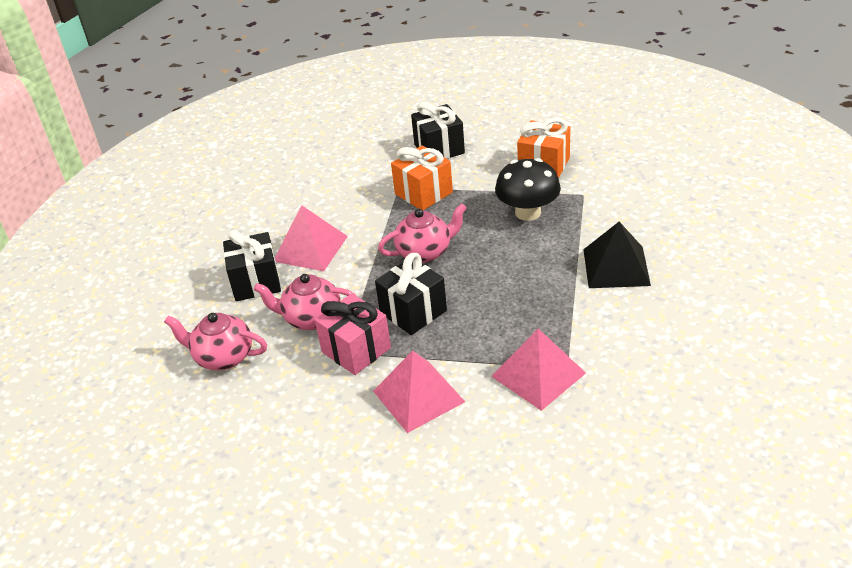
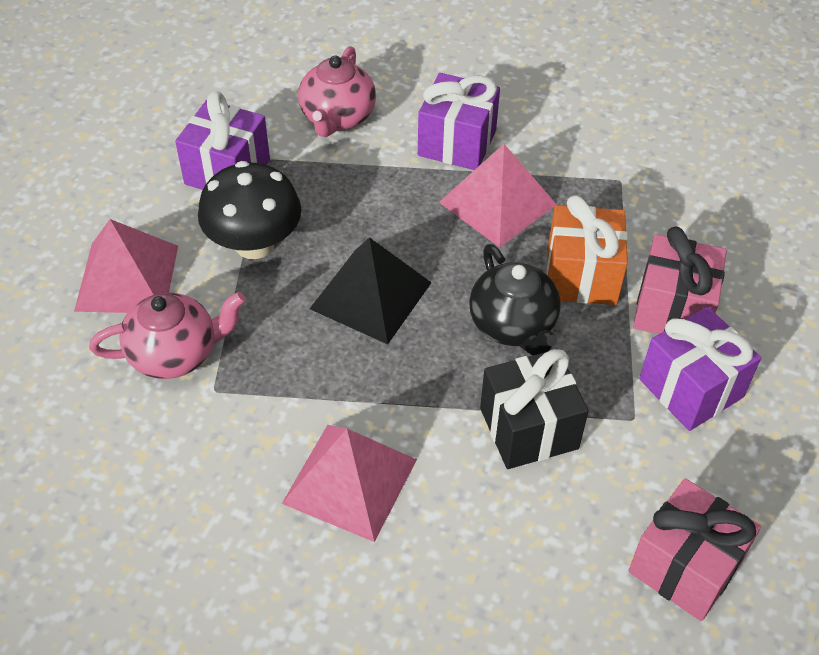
black gift: 3 -> 1
black teapot: 0 -> 1
orange gift: 2 -> 1
pink gift: 1 -> 2
pink teapot: 3 -> 2
purple gift: 0 -> 3

